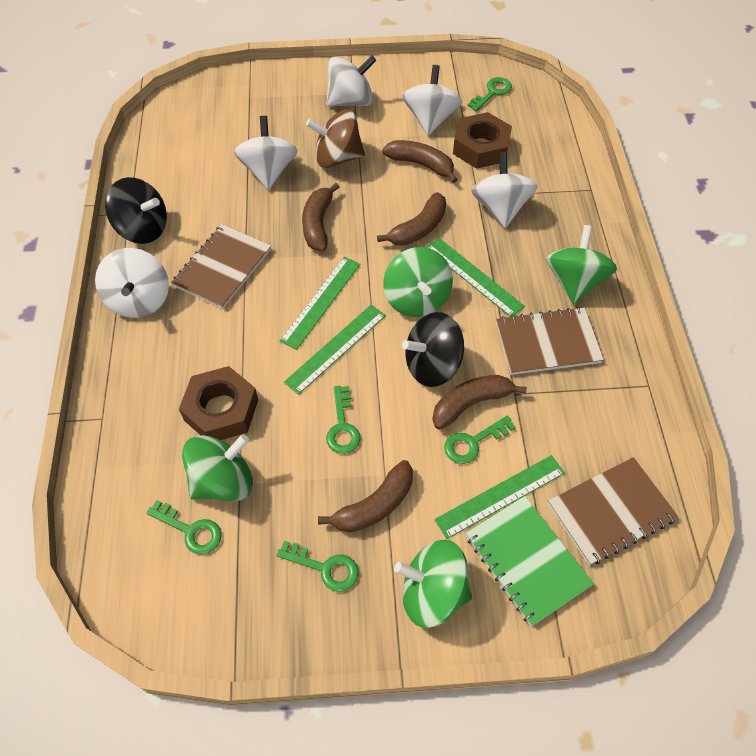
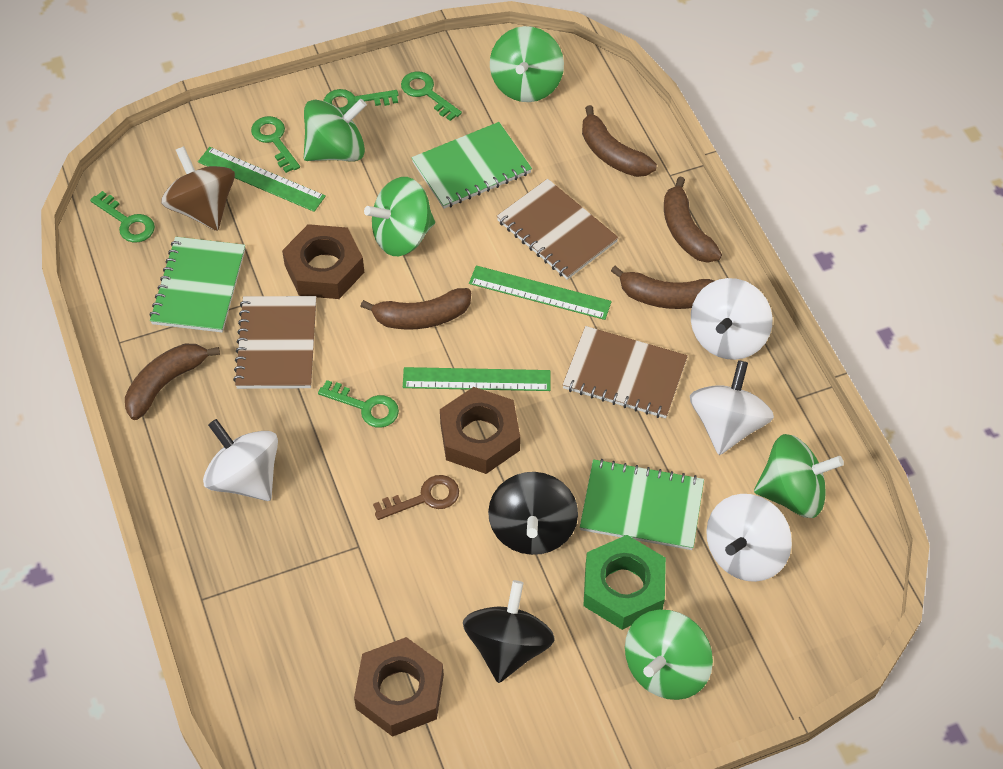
brown key: 0 -> 1
brown nut: 2 -> 3
green notebook: 1 -> 3
green nut: 0 -> 1
green ruler: 4 -> 3
green spinning top: 4 -> 5
white spinning top: 5 -> 4

